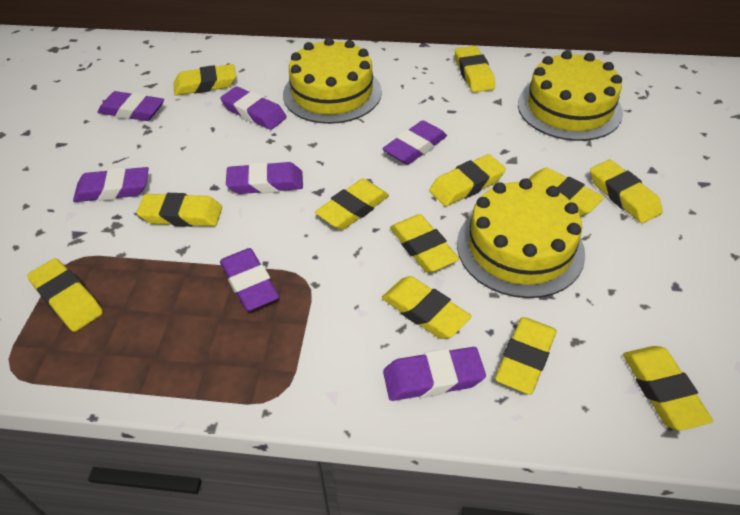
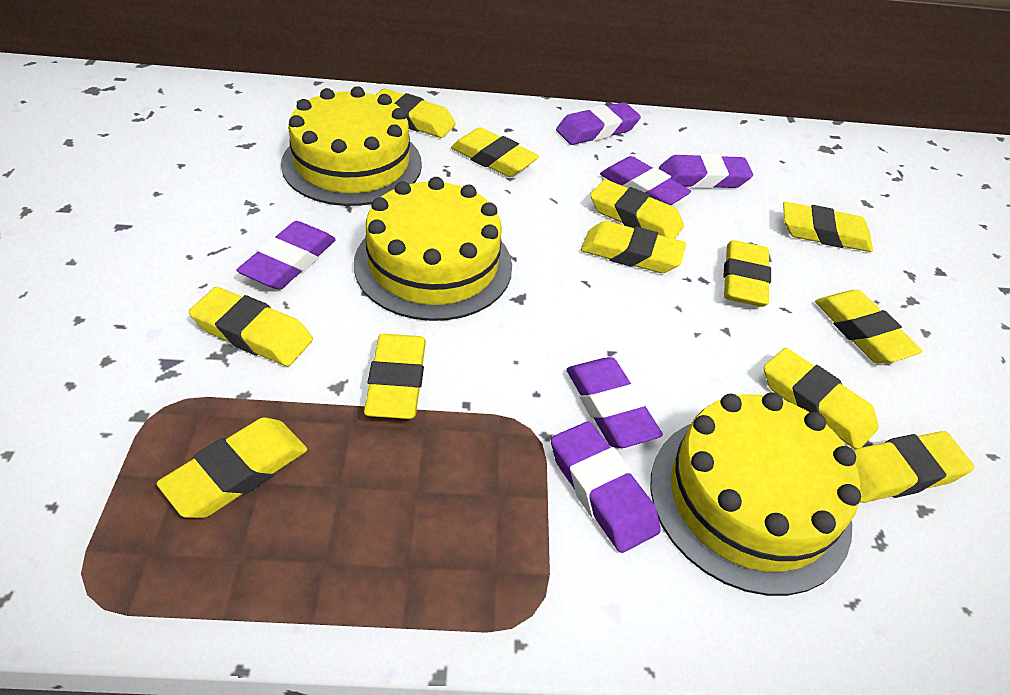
purple eraser: 7 -> 6

